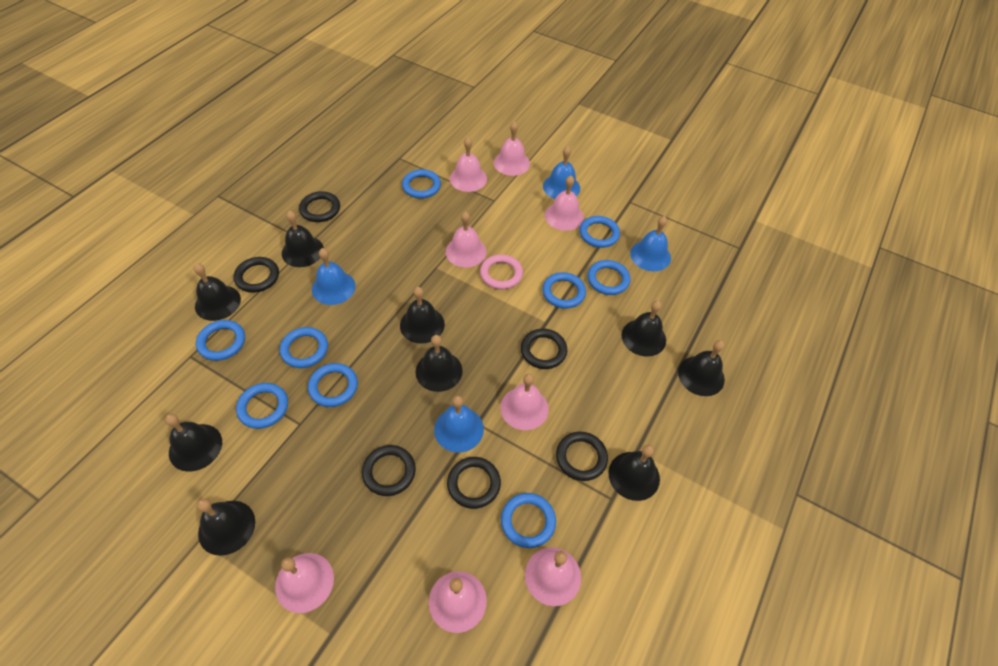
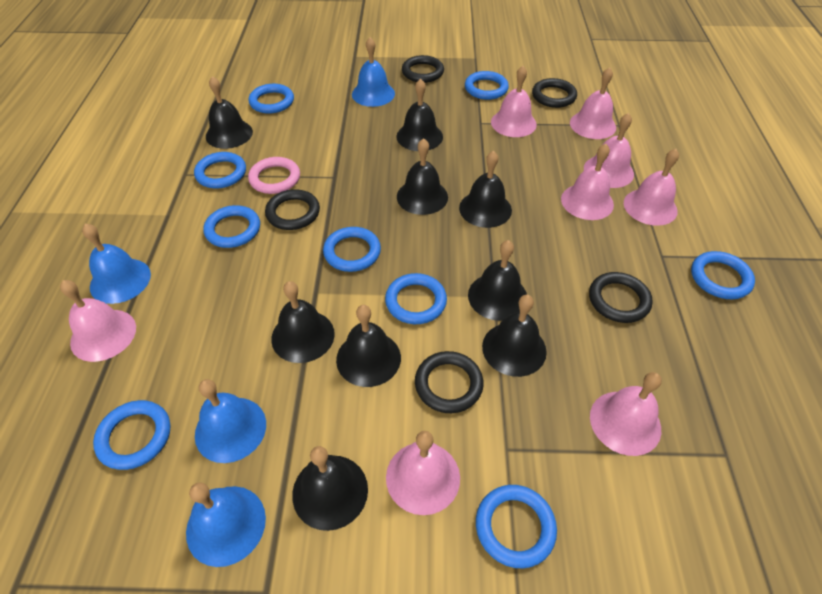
black ring: 6 -> 5

